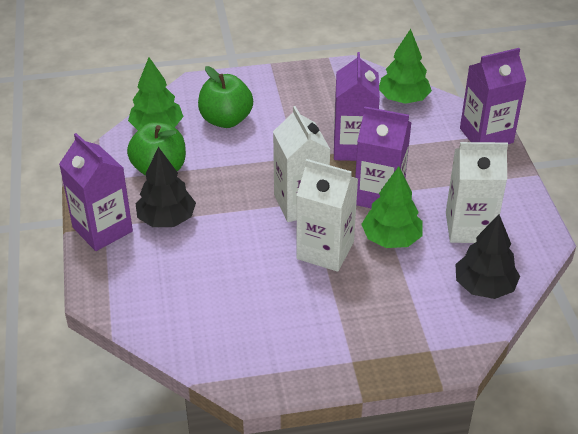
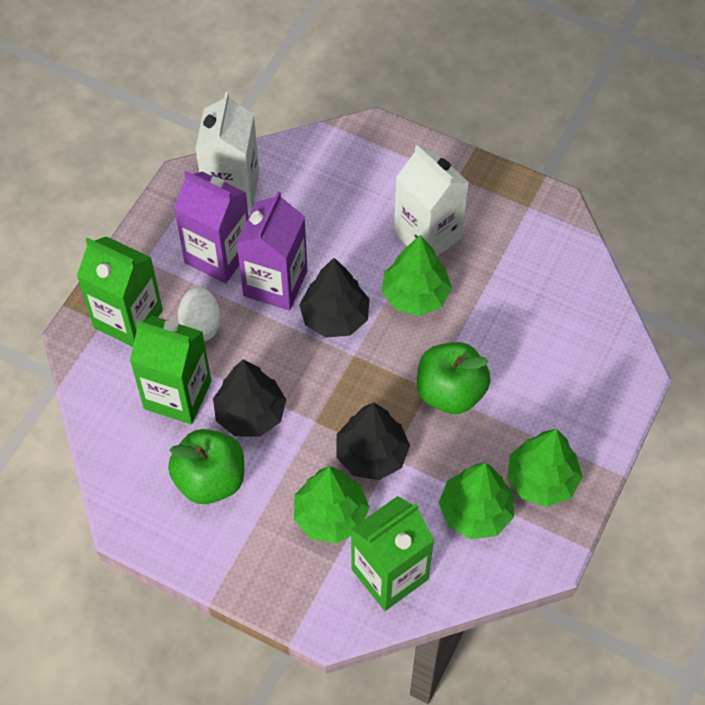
black tree: 2 -> 3
green carton: 0 -> 3
green tree: 3 -> 4
purple carton: 4 -> 2
white carton: 3 -> 2
white egg: 0 -> 1

